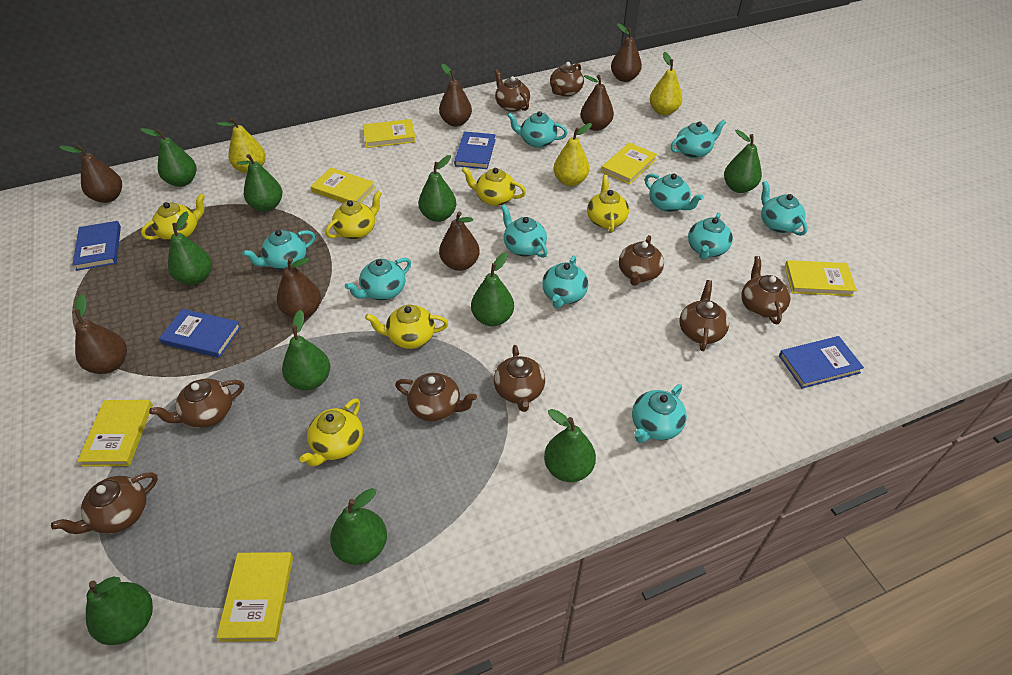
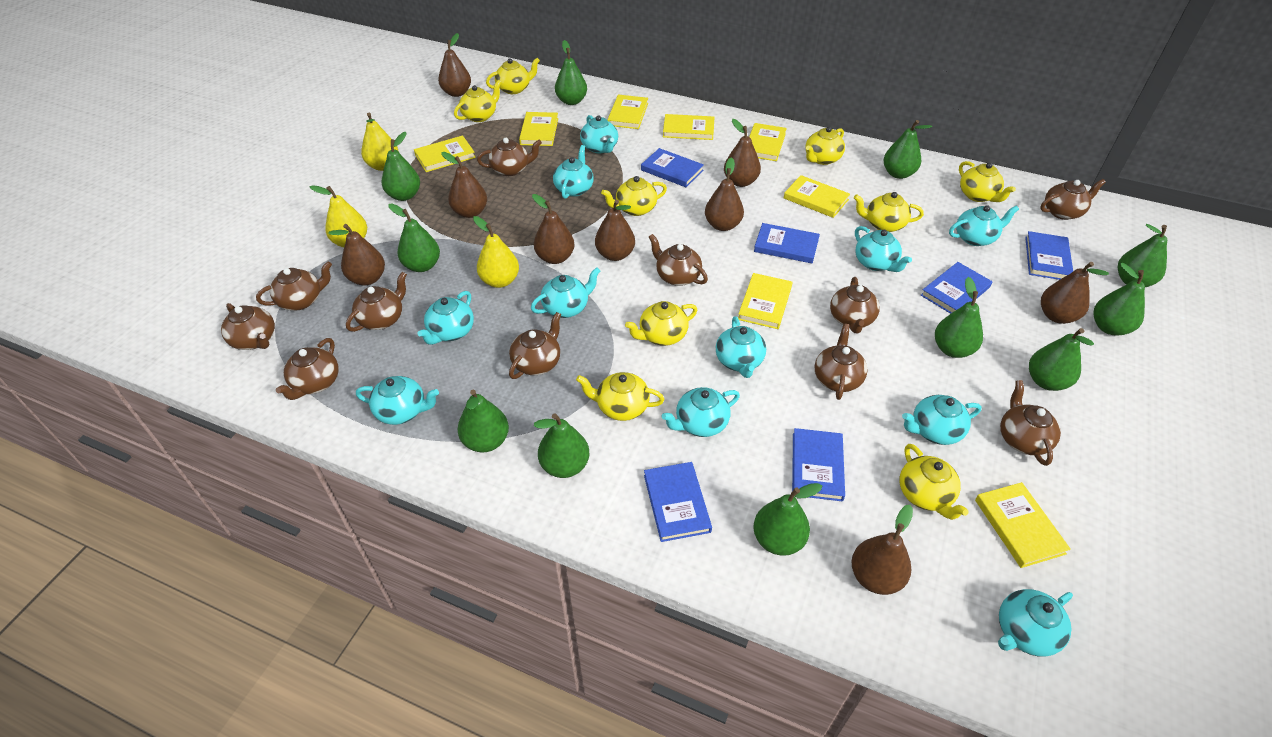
blue book: 4 -> 6
brown pear: 7 -> 9
brown teapot: 9 -> 11
green pear: 10 -> 11
turquoise teapot: 10 -> 11
yellow book: 6 -> 8
yellow teapot: 6 -> 9

